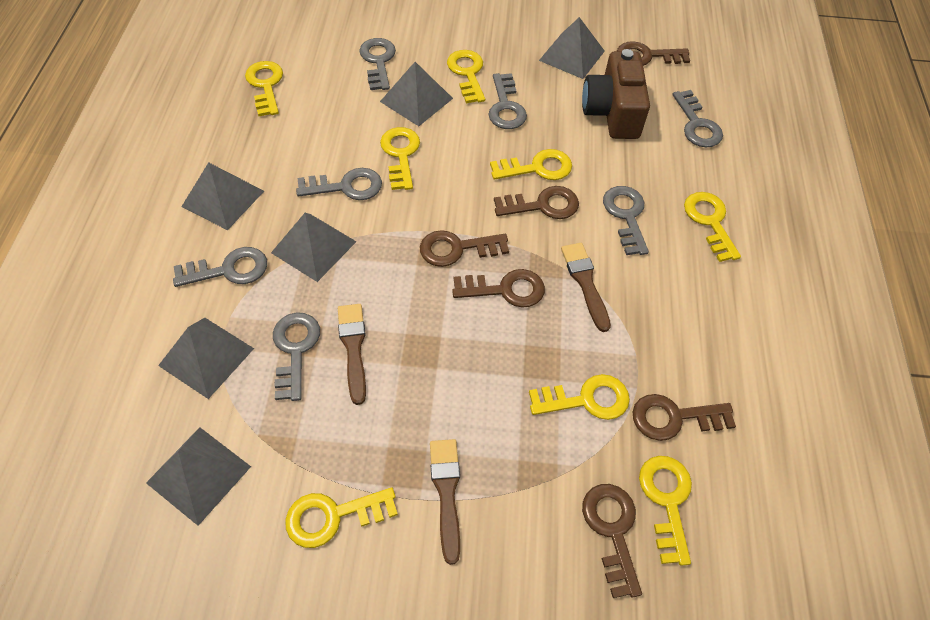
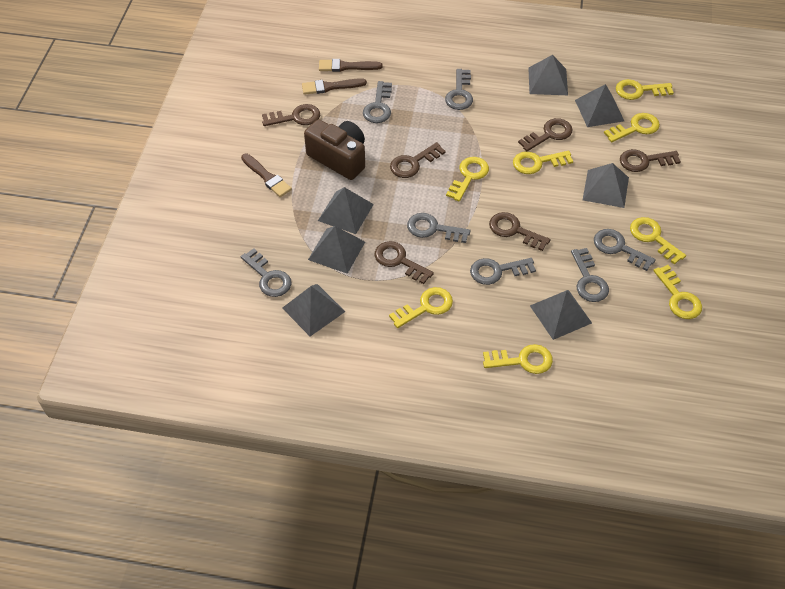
grey pyramid: 6 -> 7

